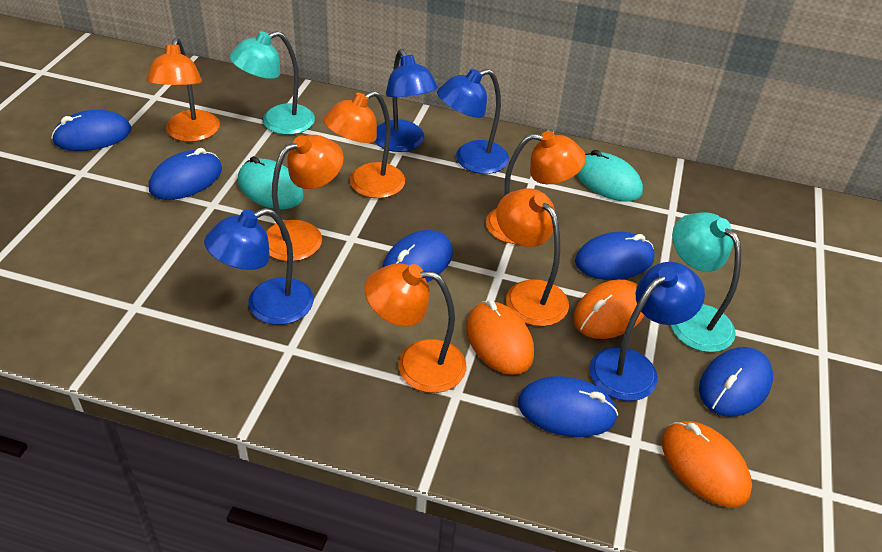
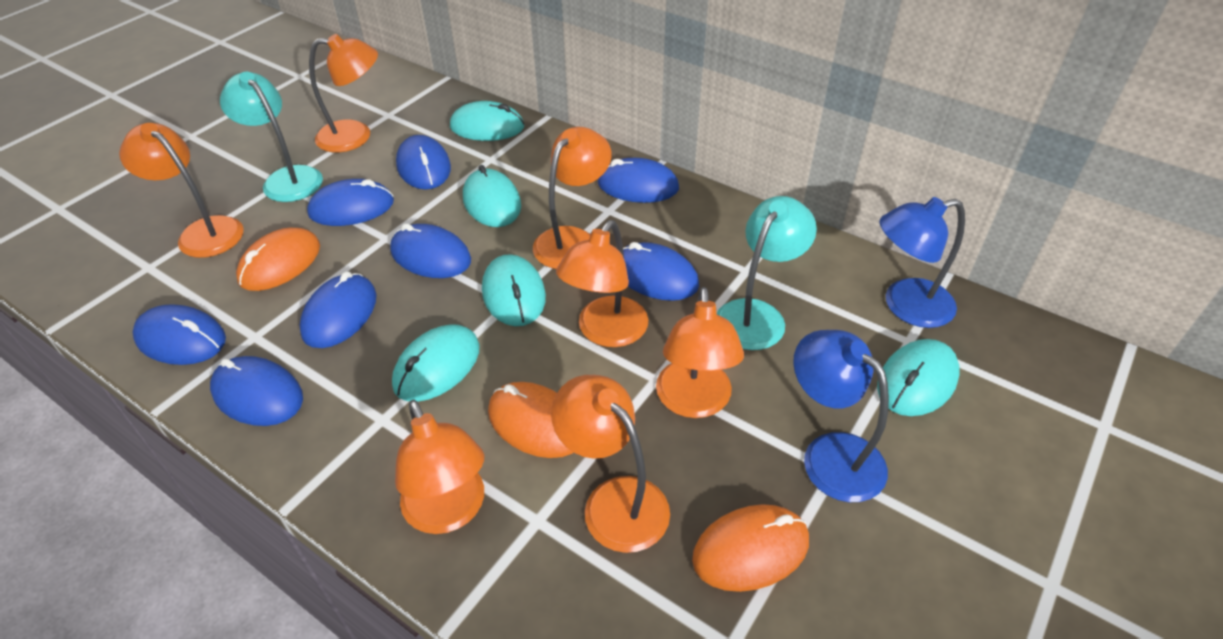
blue lamp: 4 -> 2
blue mouse: 6 -> 8
orange lamp: 6 -> 7
turquoise mouse: 2 -> 5

